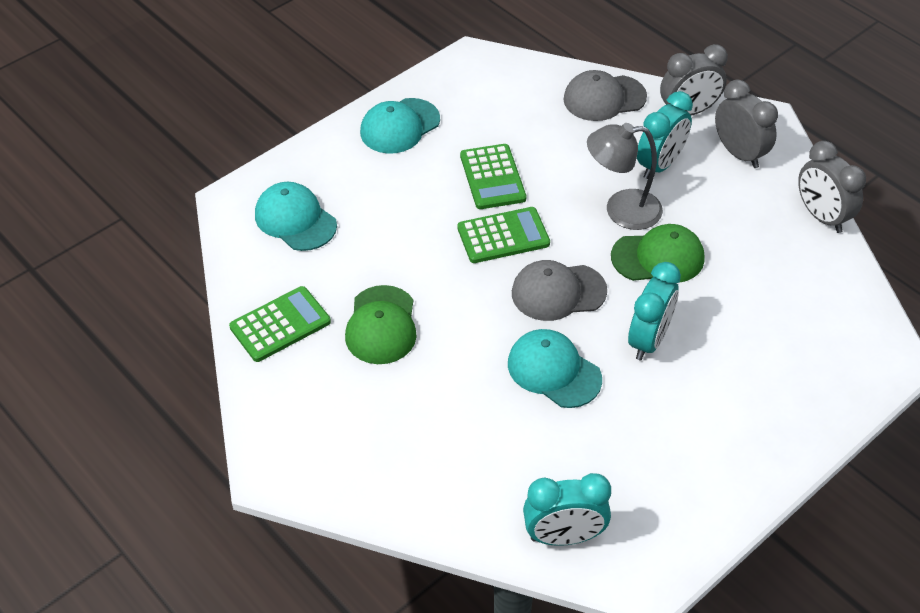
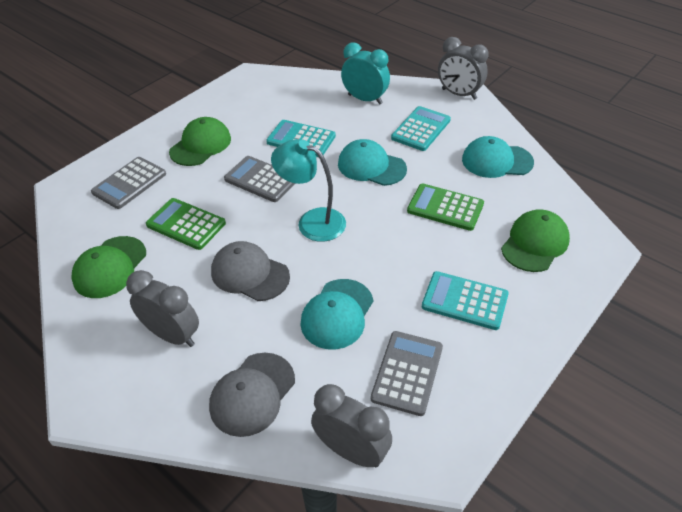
green calculator: 3 -> 2
green cap: 2 -> 3
grey calculator: 0 -> 3
grey lamp: 1 -> 0
turquoise calculator: 0 -> 3
turquoise clock: 3 -> 1
turquoise lamp: 0 -> 1

